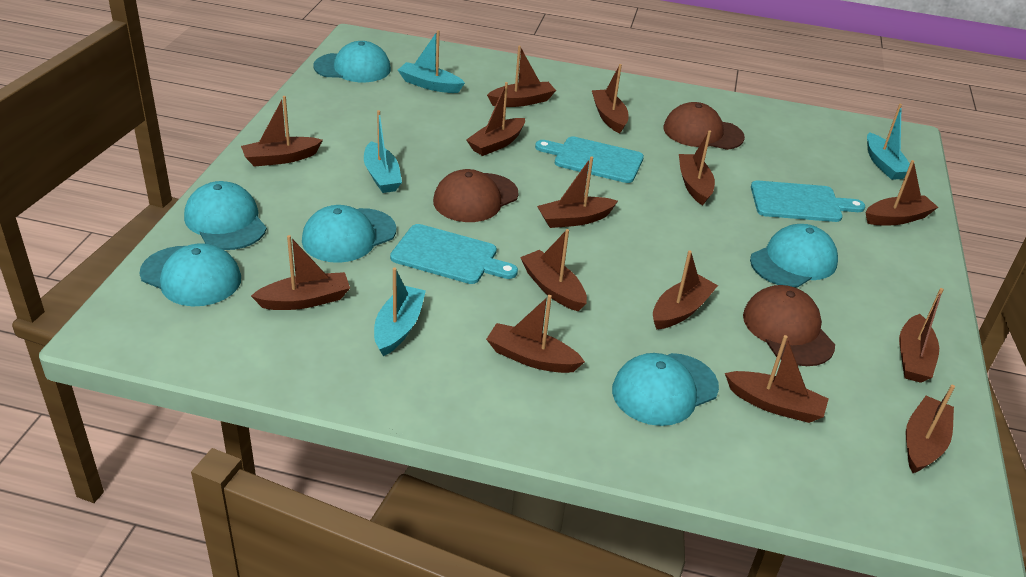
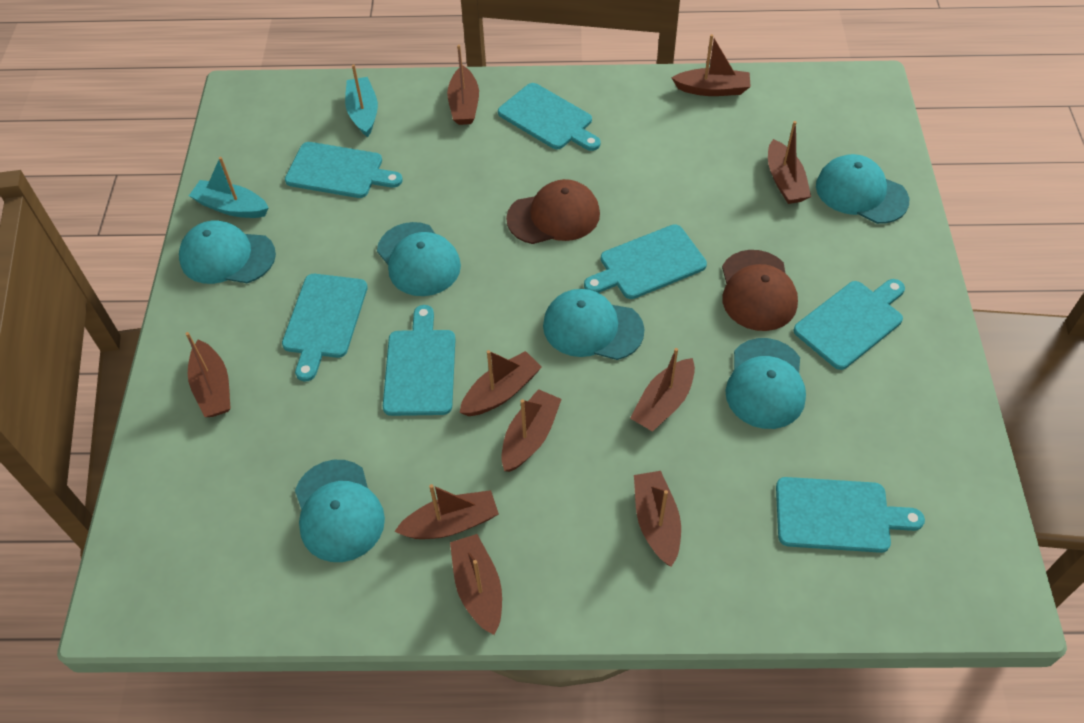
brown boat: 14 -> 10
brown cap: 3 -> 2
turquoise boat: 4 -> 2
turquoise cutting board: 3 -> 7

